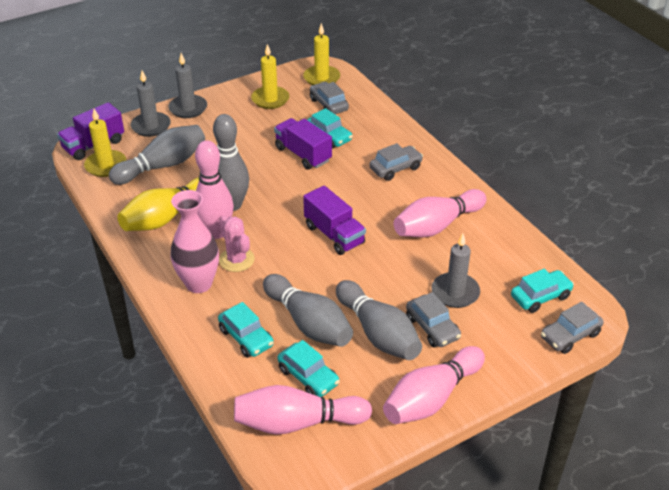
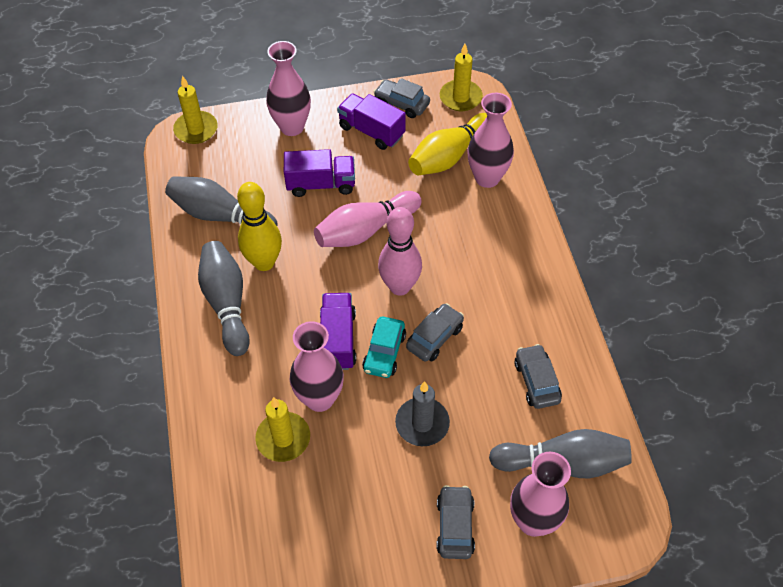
grey bowling pin: 4 -> 3
grey candle: 3 -> 1
pink bowling pin: 4 -> 2
pink cactus: 1 -> 0
pink vase: 1 -> 4
turquoise car: 4 -> 1
yellow bowling pin: 1 -> 2

